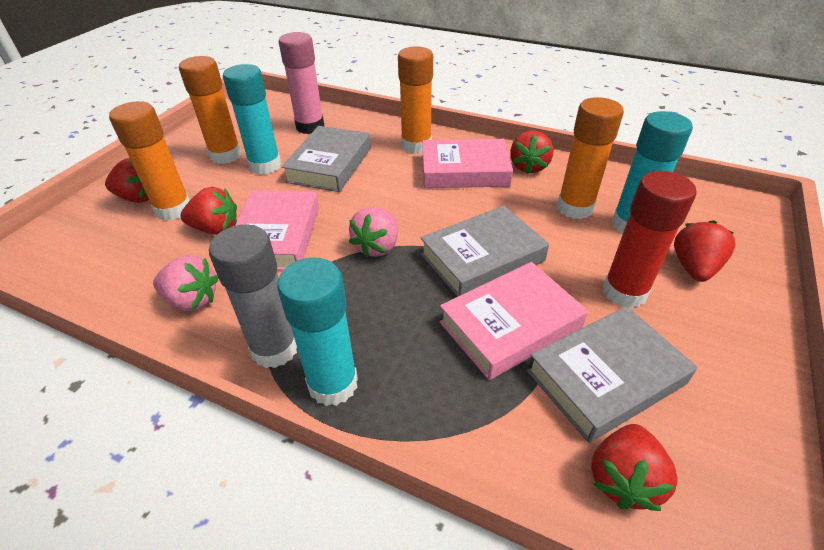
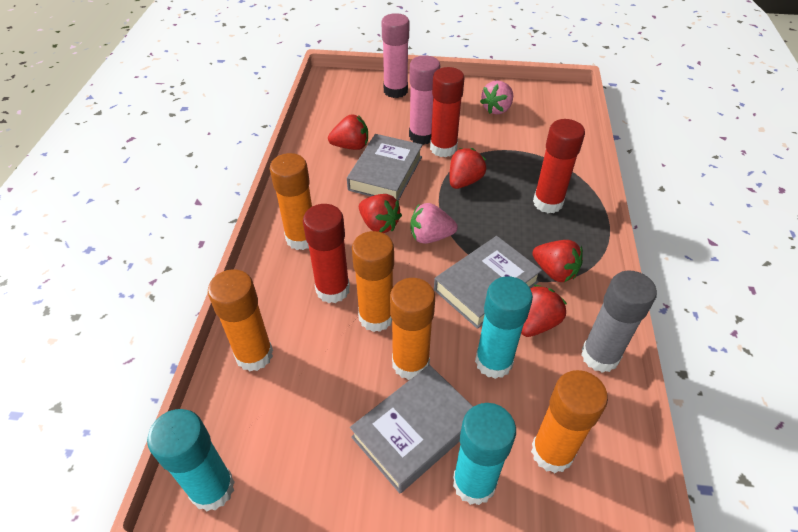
orange glue stick: 4 -> 5
pink book: 3 -> 0
pink glue stick: 1 -> 2
red glue stick: 1 -> 3

